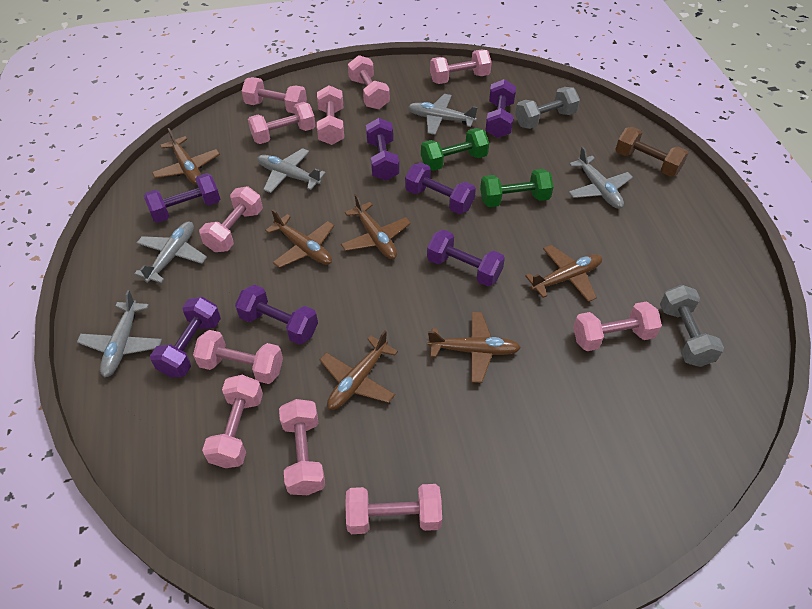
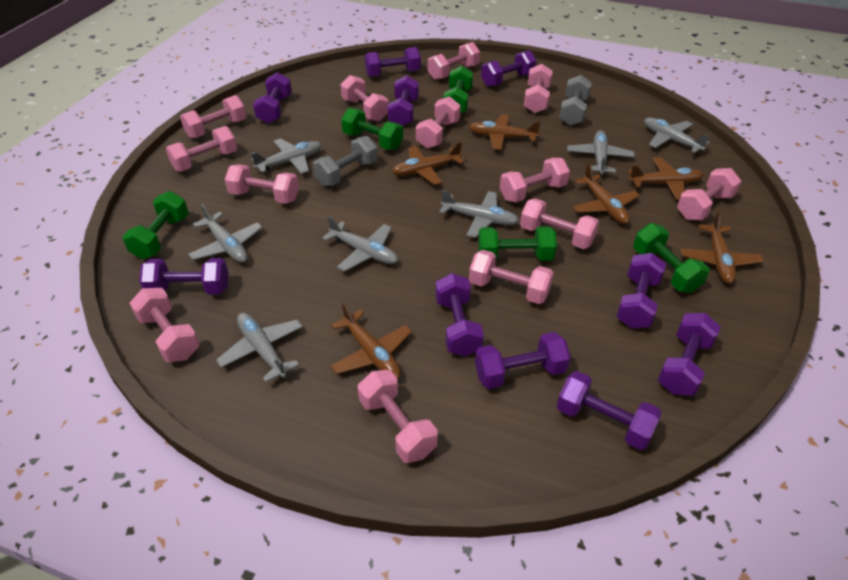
brown dumbbell: 1 -> 0
green dumbbell: 2 -> 5
grey plane: 5 -> 7
pink dumbbell: 11 -> 13
purple dumbbell: 7 -> 10

